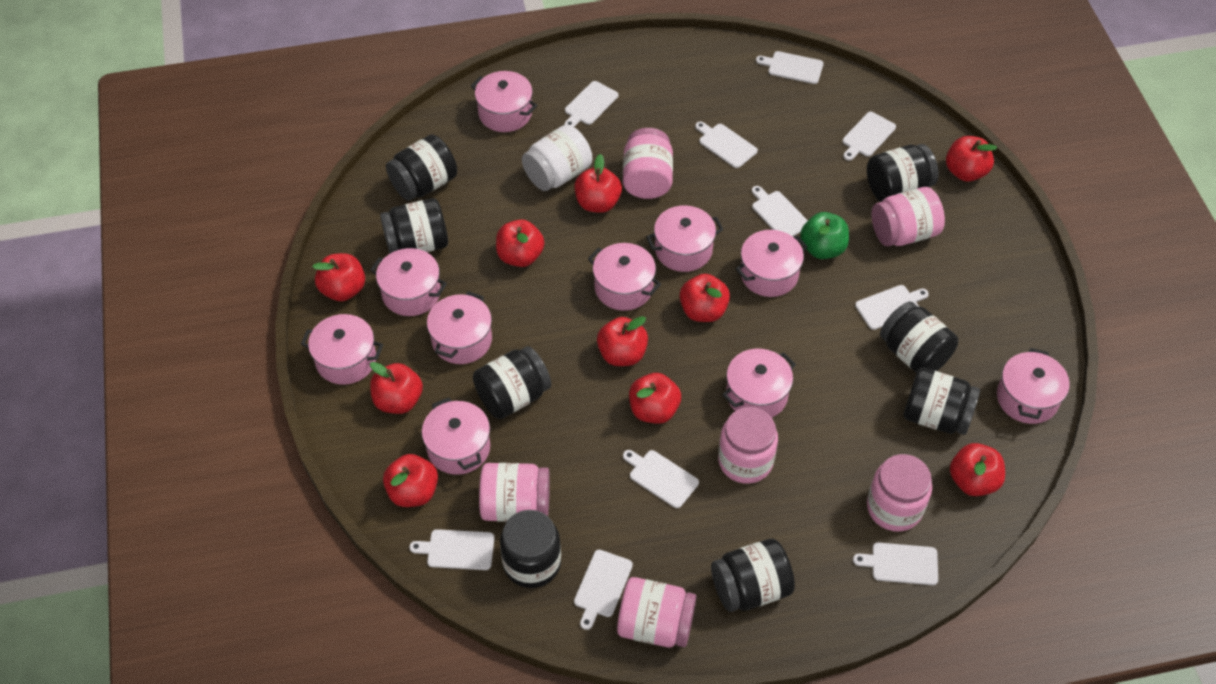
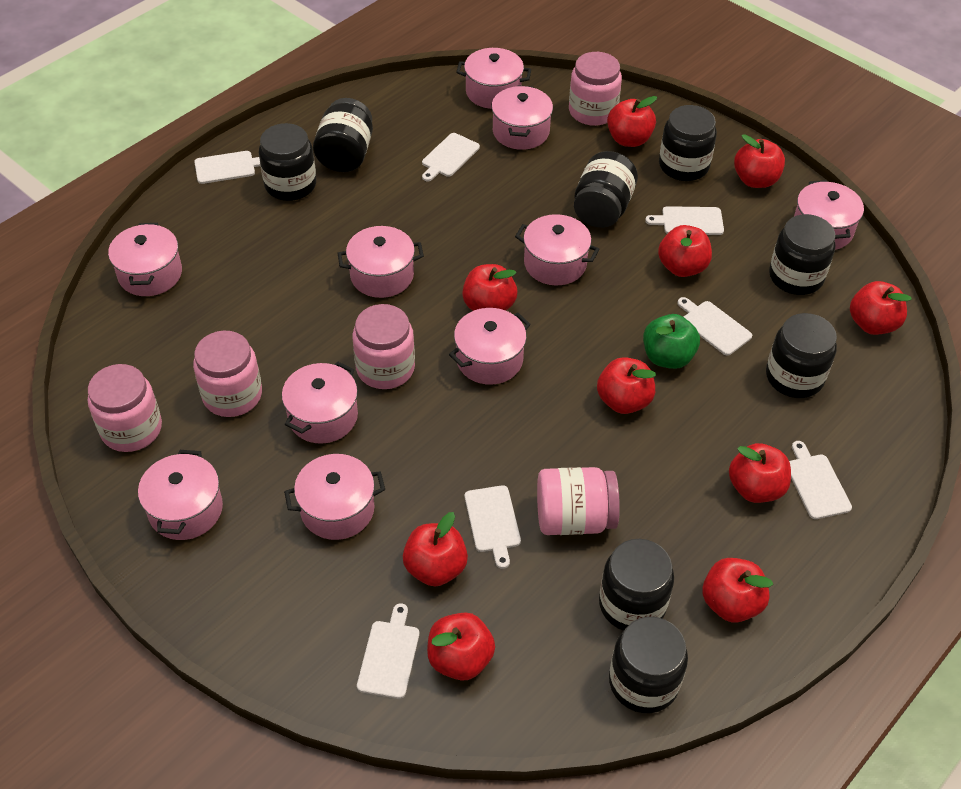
pink jar: 6 -> 5
white cutting board: 10 -> 7
white jar: 1 -> 0

